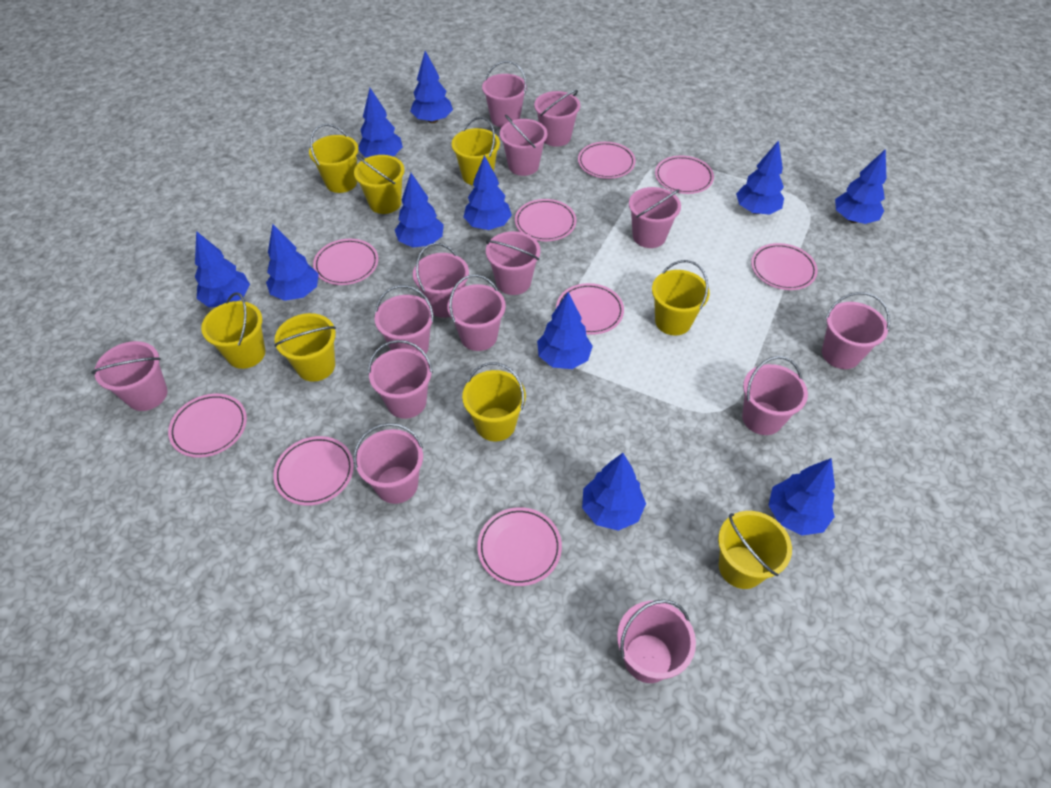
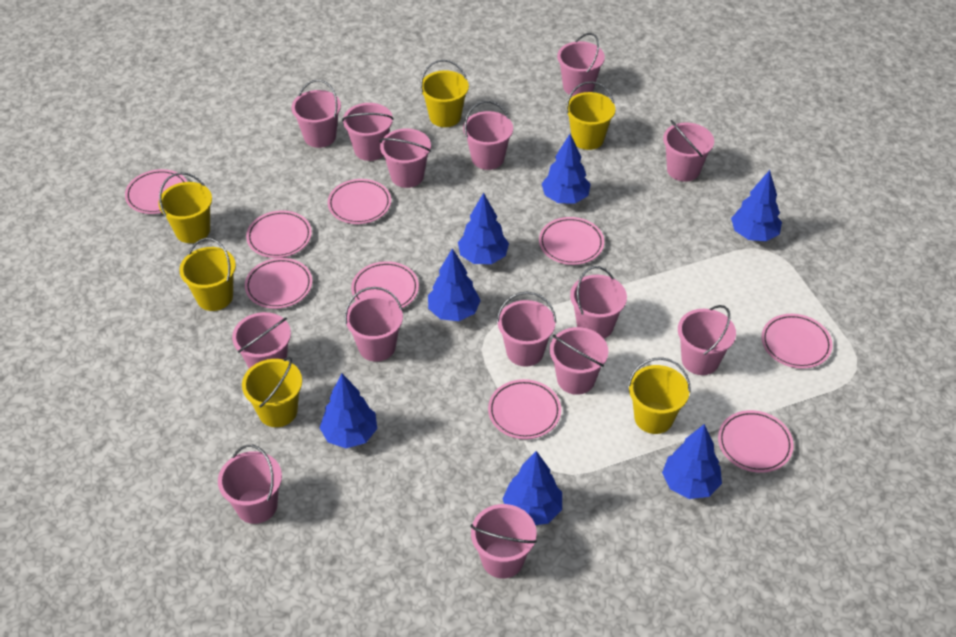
blue tree: 11 -> 7
yellow bucket: 8 -> 6

